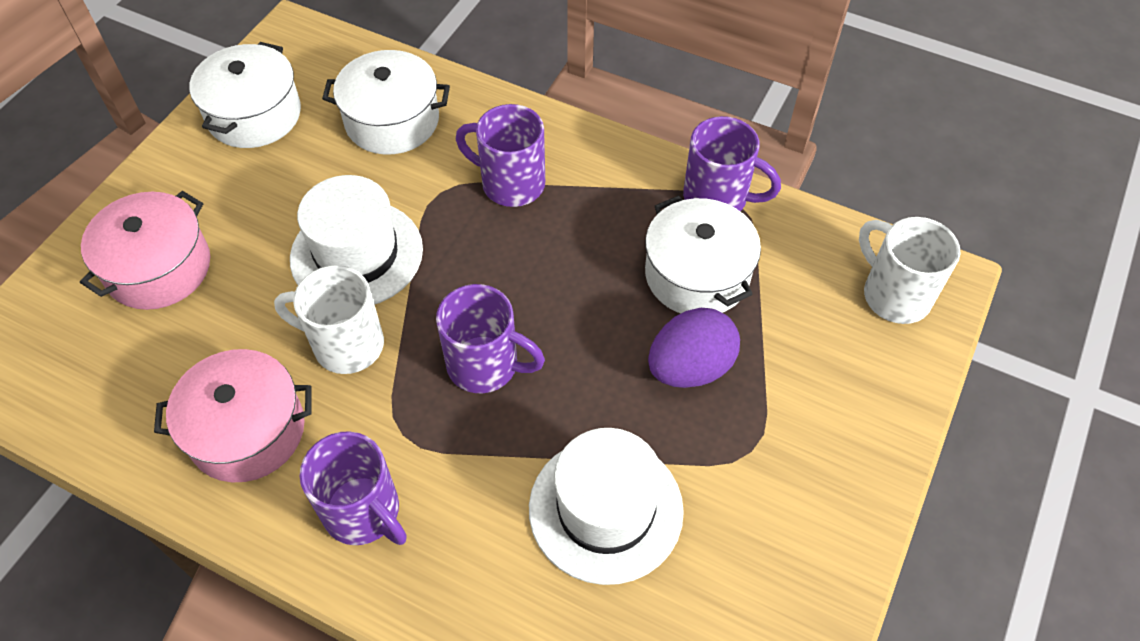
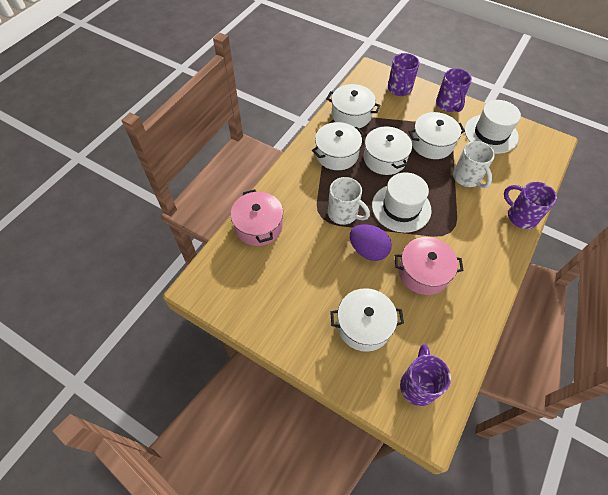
white pot: 3 -> 5

